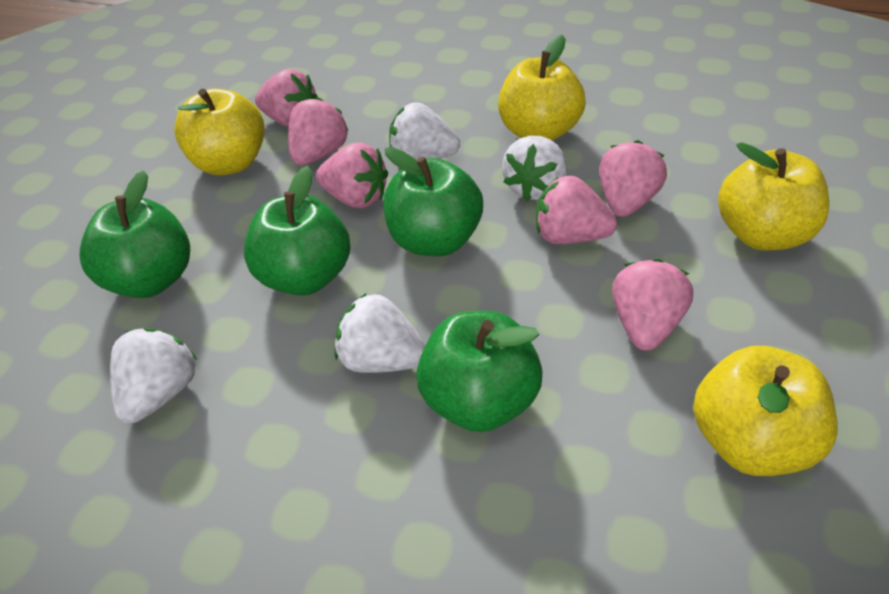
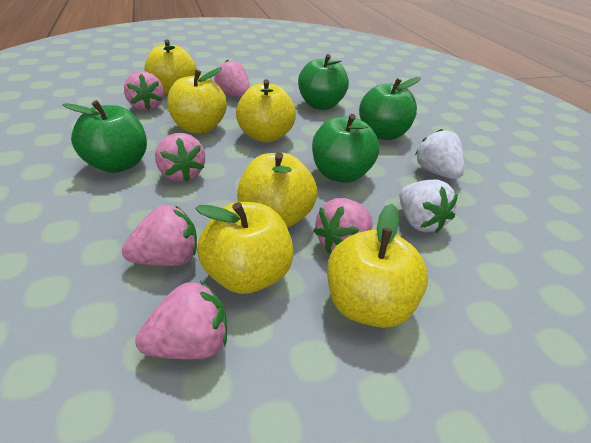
white strawberry: 4 -> 2
yellow apple: 4 -> 6

